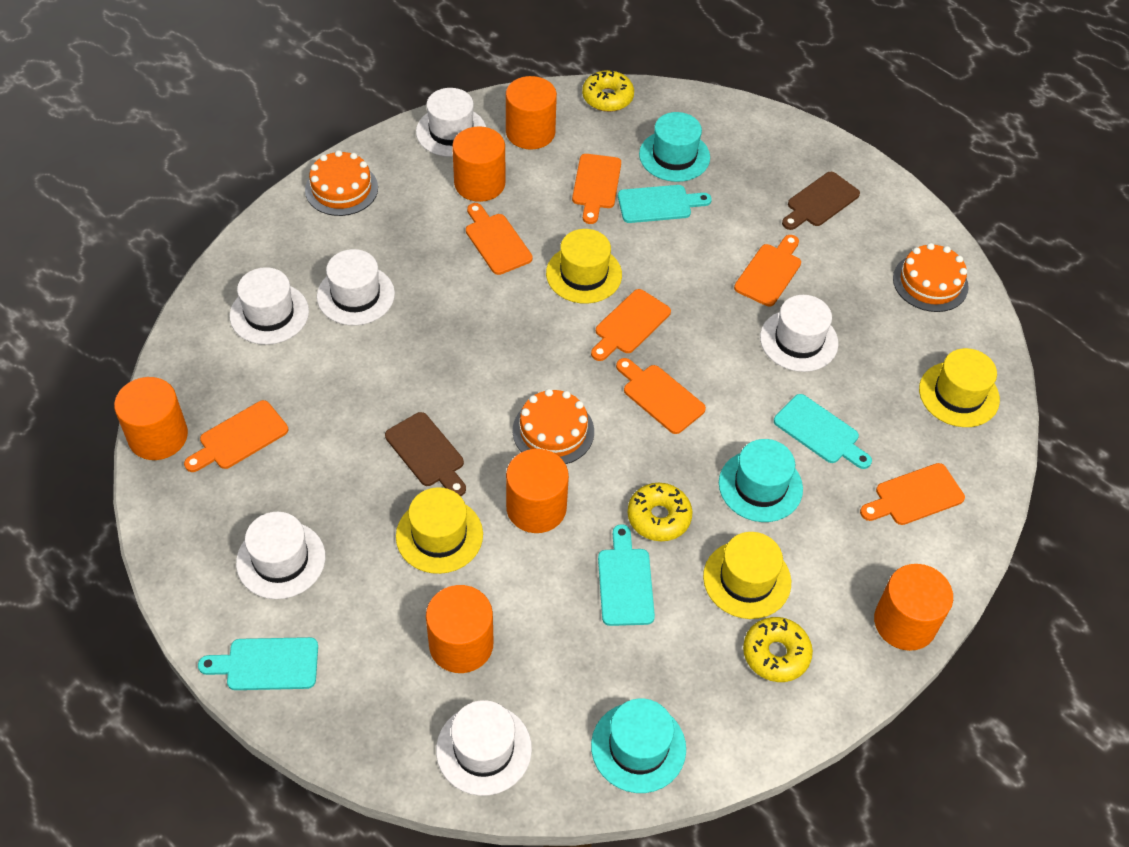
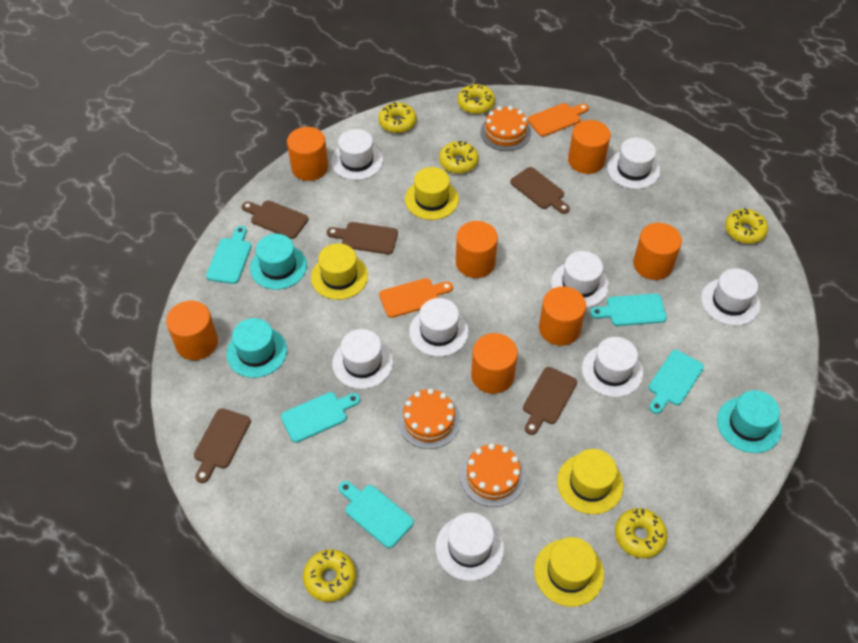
brown cutting board: 2 -> 5
orange cutting board: 7 -> 2
orange cylinder: 6 -> 7
turquoise cutting board: 4 -> 5
white hat: 6 -> 8
yellow donut: 3 -> 6

